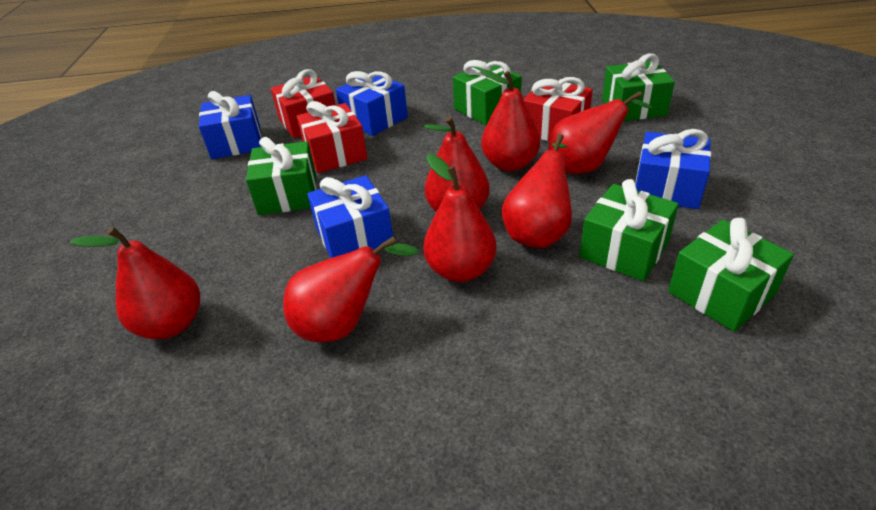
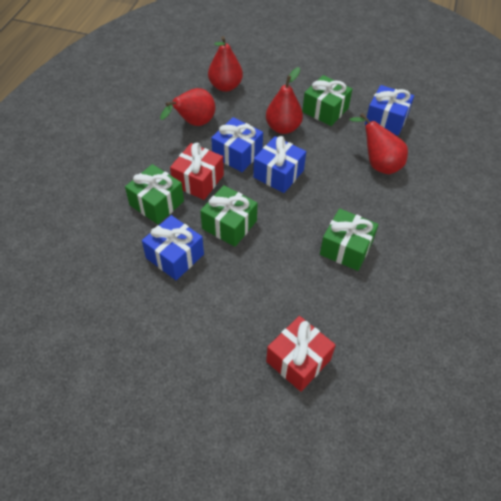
green gift: 5 -> 4
red gift: 3 -> 2
red pear: 7 -> 4

